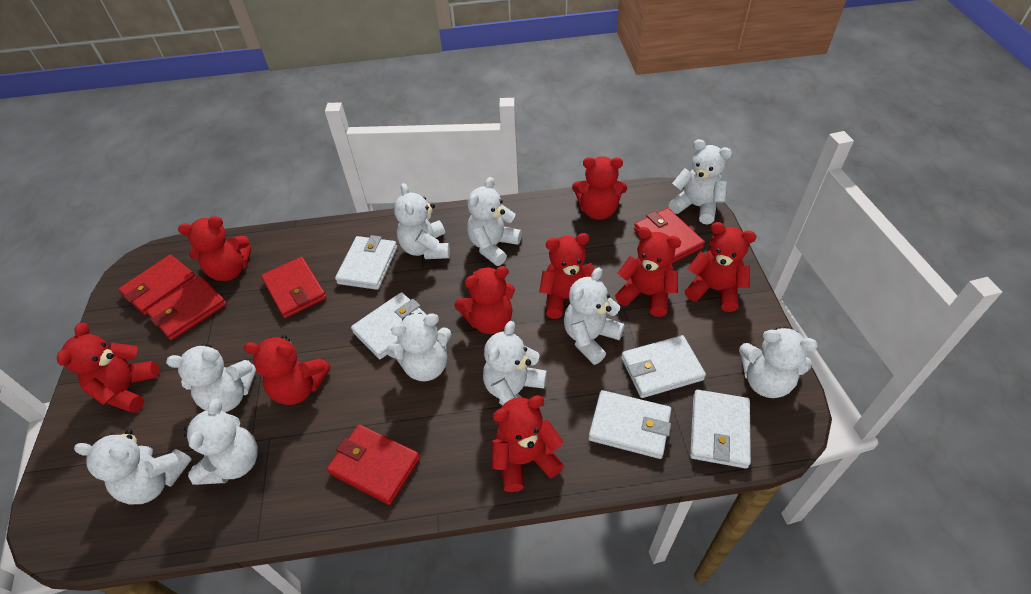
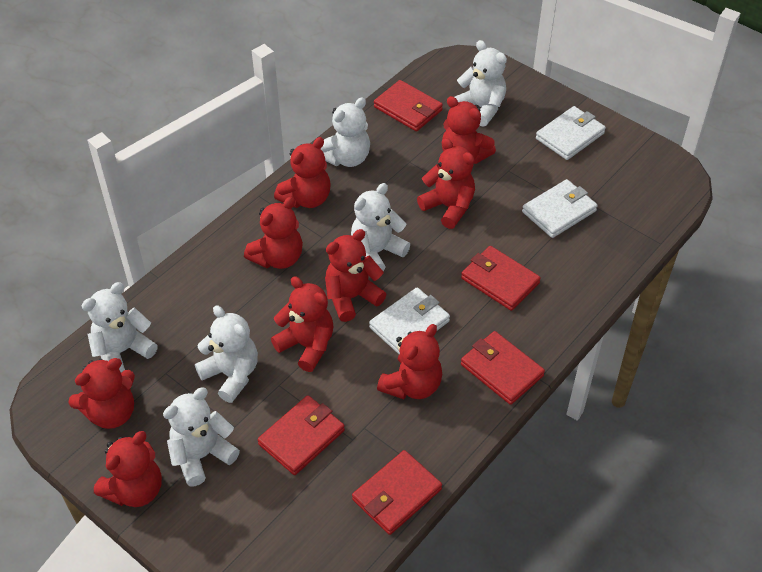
white teddy bear: 10 -> 6
white wallet: 5 -> 3

